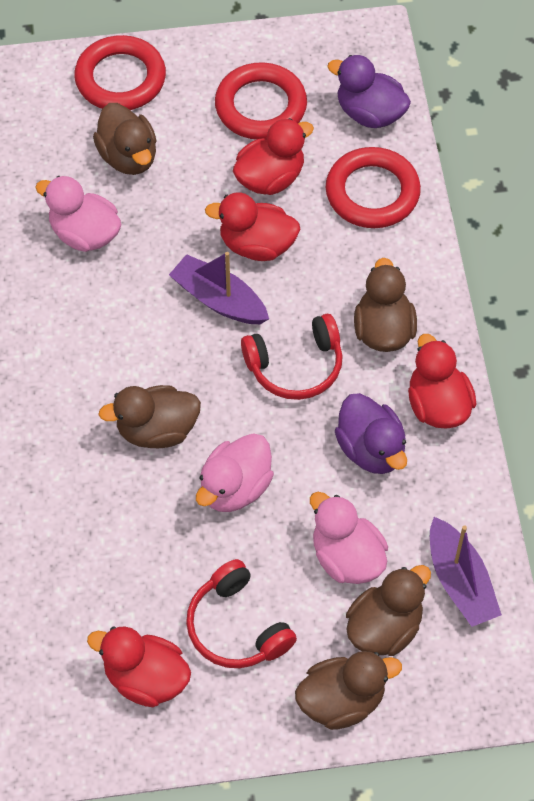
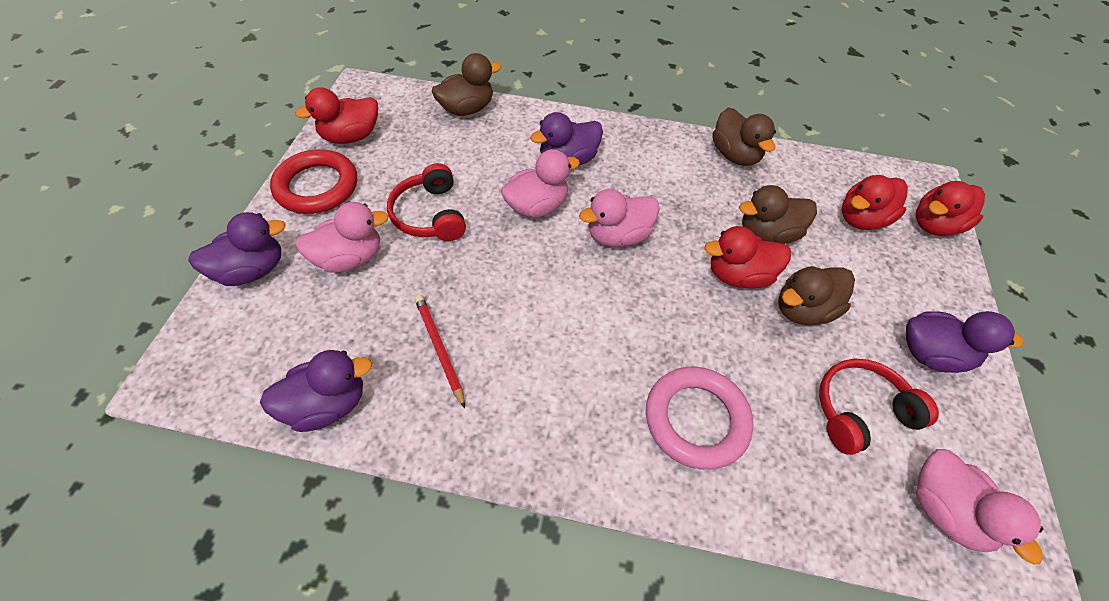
brown duck: 5 -> 4
pink duck: 3 -> 4
pink ring: 0 -> 1
purple boat: 2 -> 0
purple duck: 2 -> 4
red pencil: 0 -> 1
red ring: 3 -> 1

